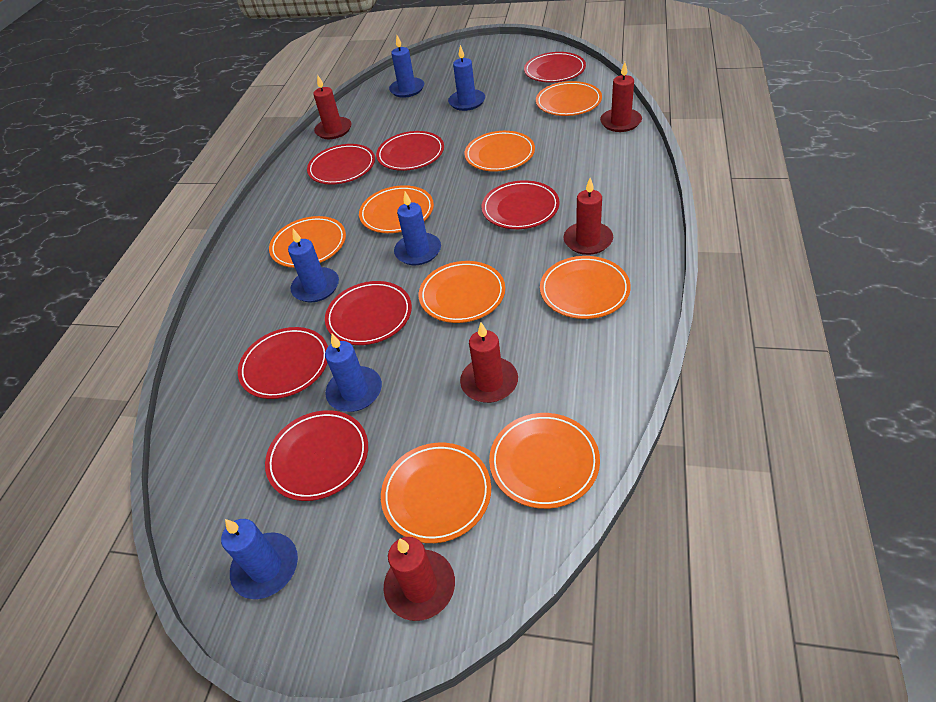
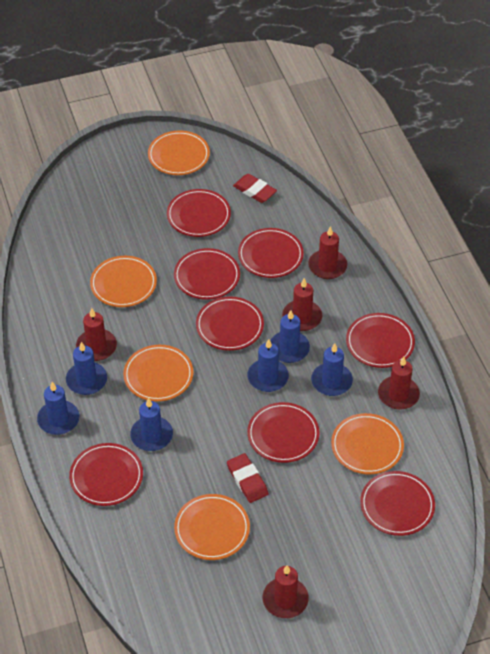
orange plate: 8 -> 5
red eraser: 0 -> 2
red plate: 7 -> 8

